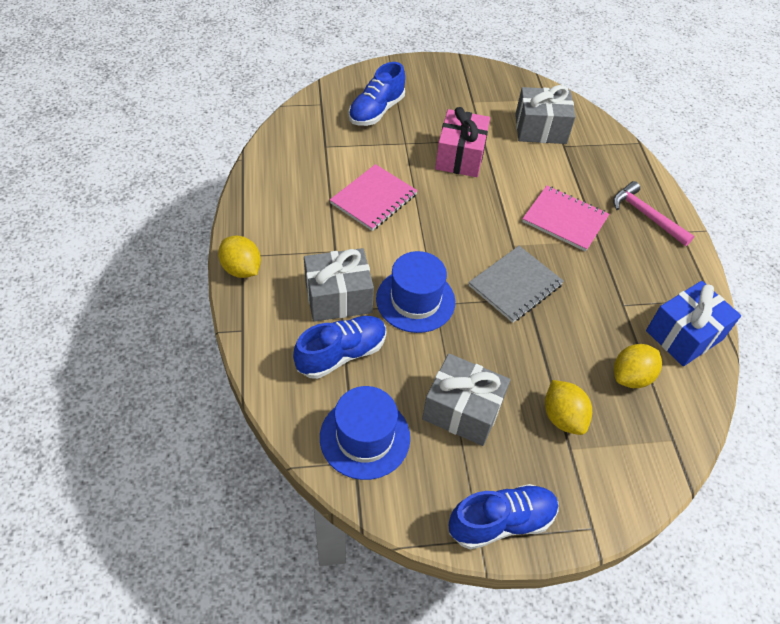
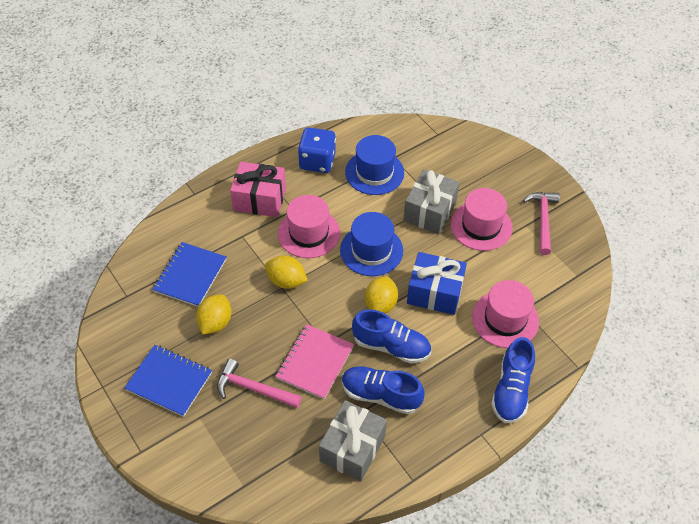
blue dice: 0 -> 1
blue notebook: 0 -> 2
grey gift: 3 -> 2
grey notebook: 1 -> 0
pink hammer: 1 -> 2
pink hat: 0 -> 3
pink notebook: 2 -> 1

